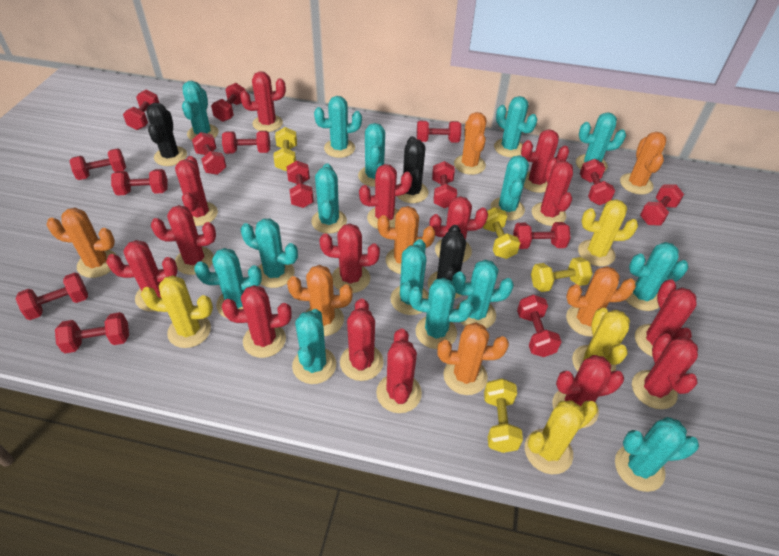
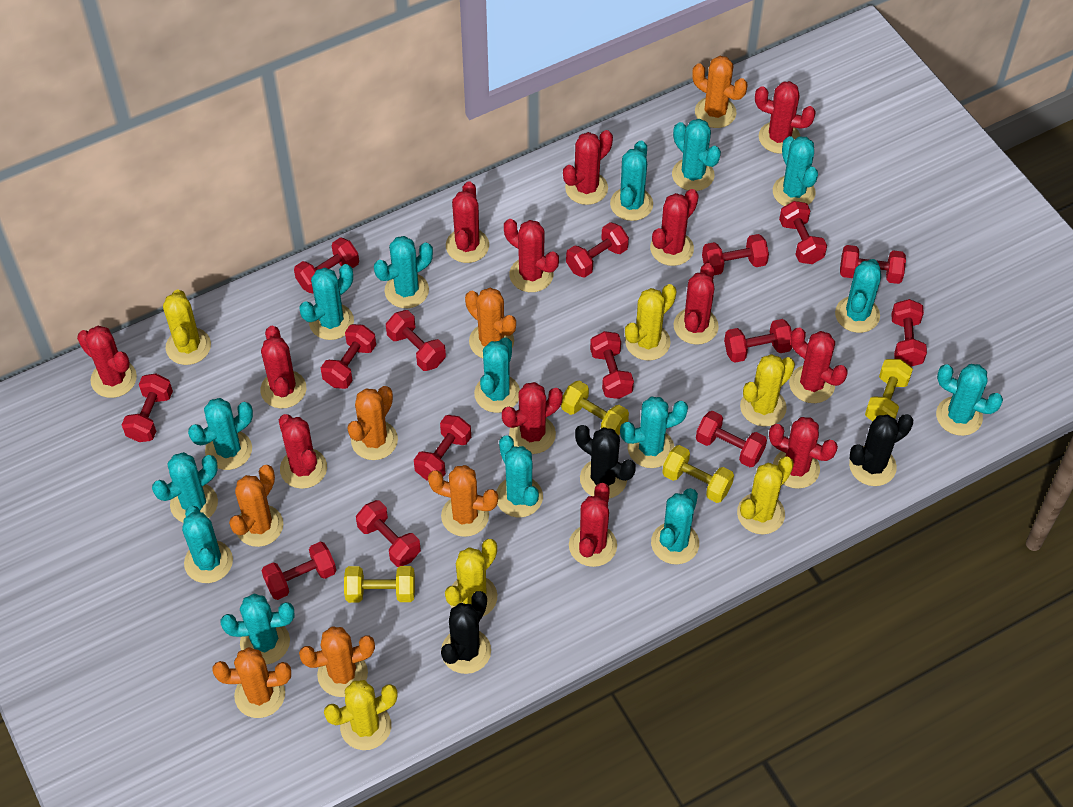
red cactus: 15 -> 13
yellow cactus: 4 -> 6

